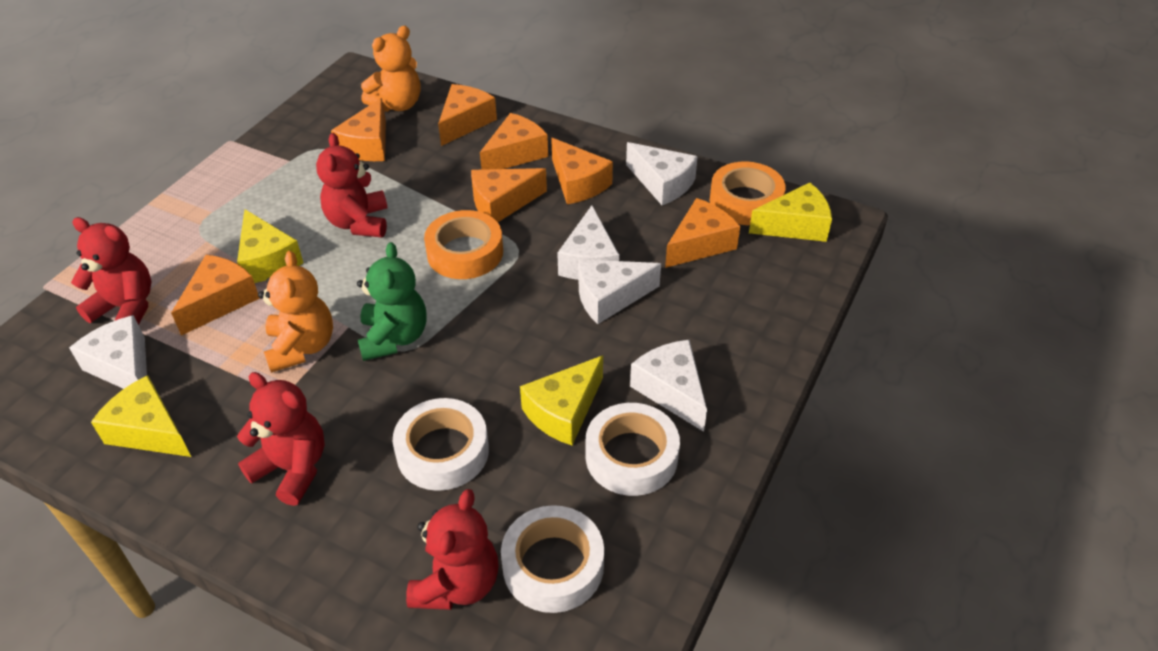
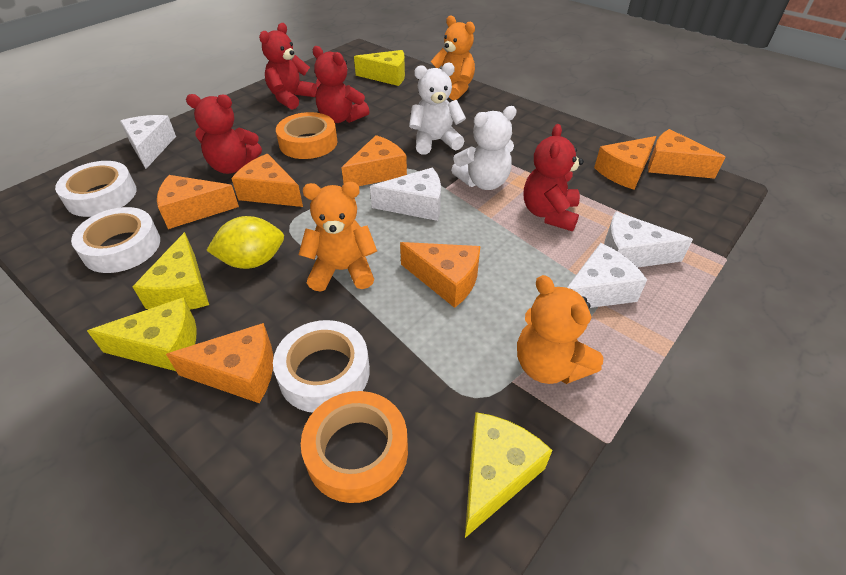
green teddy bear: 1 -> 0
orange teddy bear: 2 -> 3
white cheese: 5 -> 4
white teddy bear: 0 -> 2
yellow lemon: 0 -> 1

